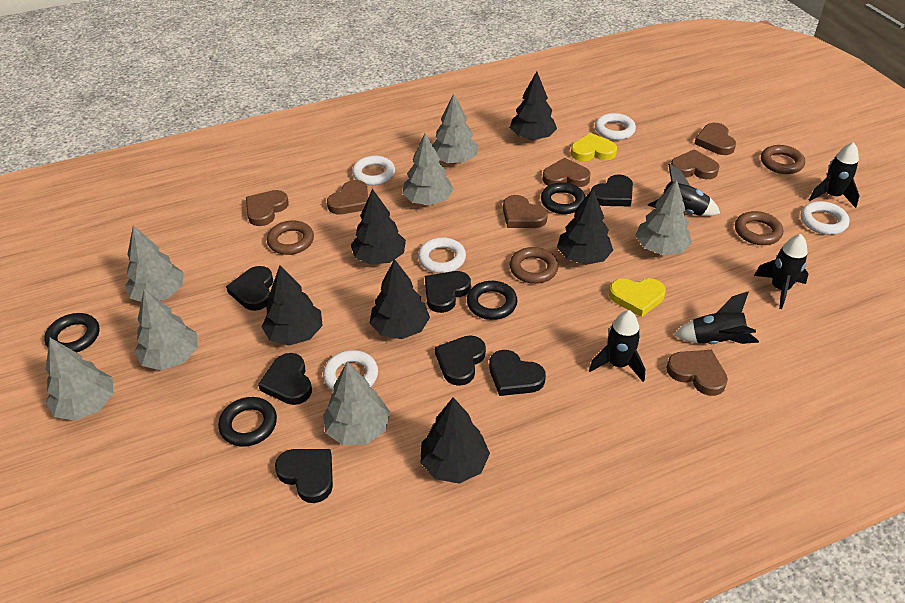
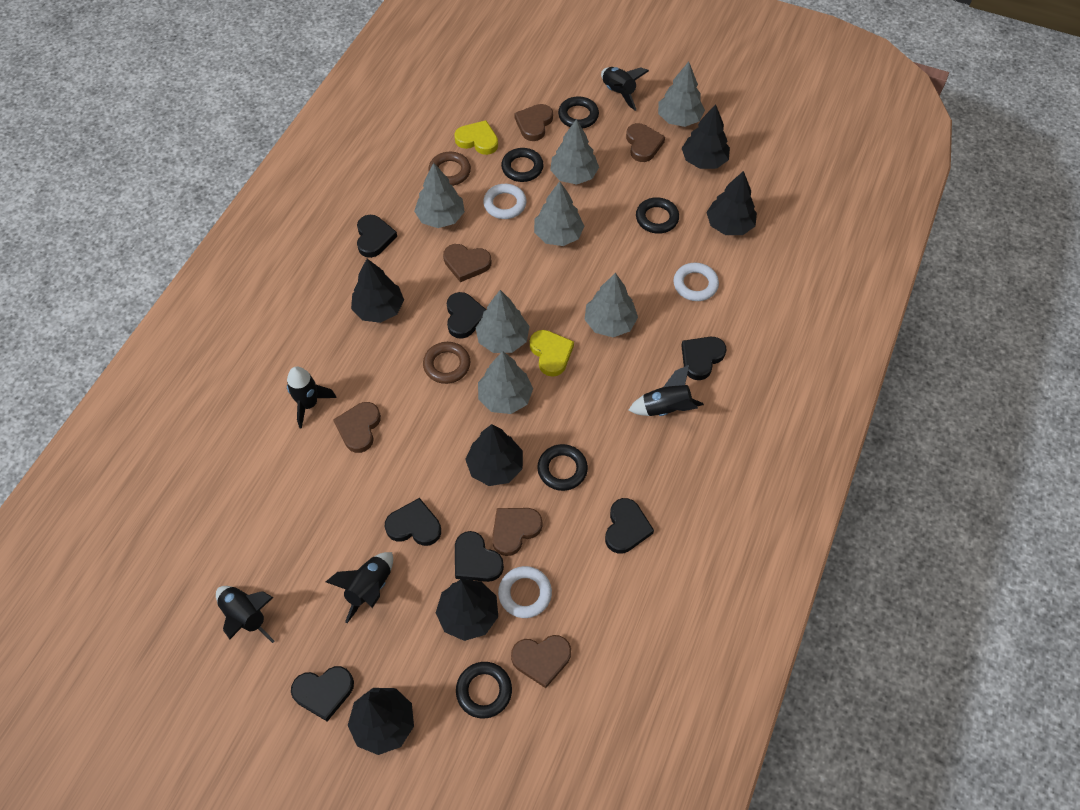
black ring: 4 -> 5
brown heart: 7 -> 6
brown ring: 4 -> 2
white ring: 5 -> 3

